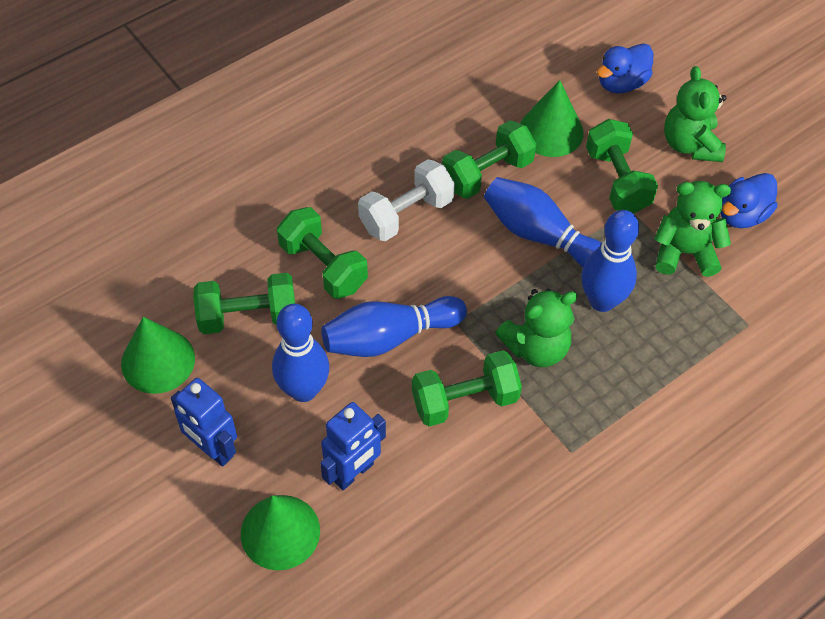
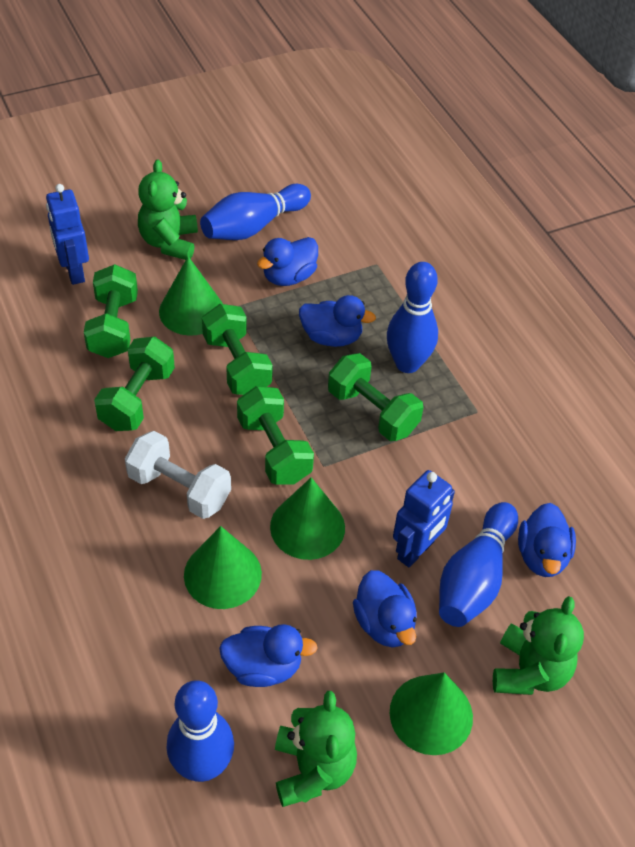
blue duck: 2 -> 5
green cone: 3 -> 4

